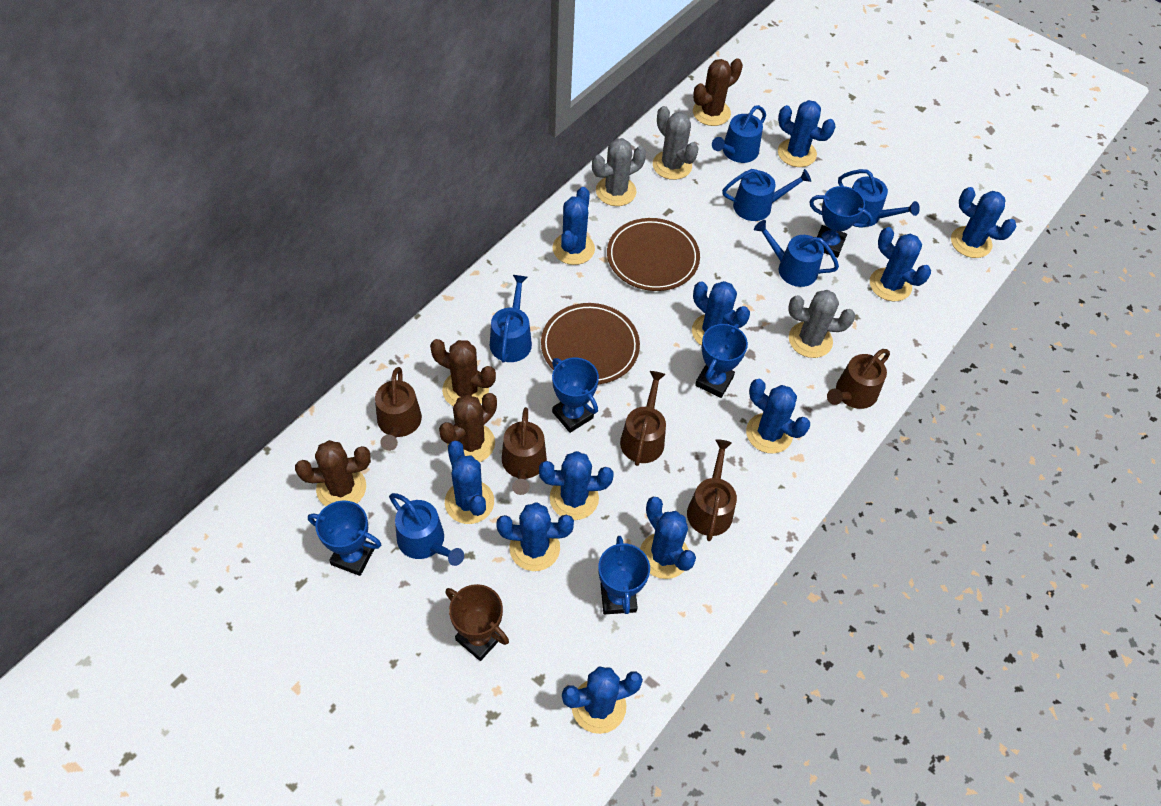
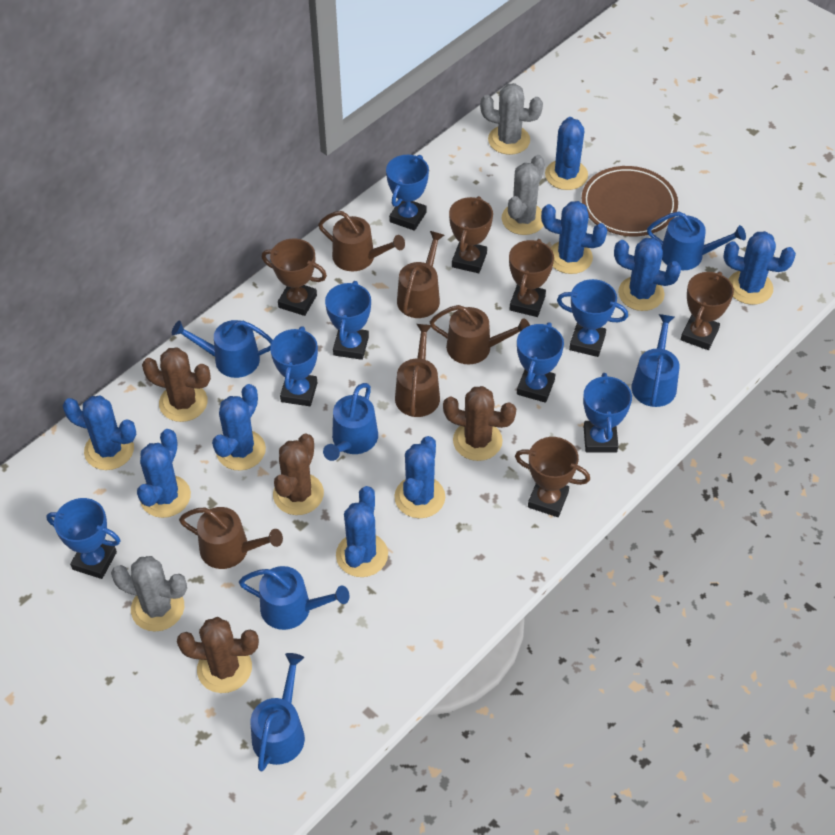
blue cactus: 11 -> 9
blue trophy: 5 -> 7
brown plate: 2 -> 1
brown trophy: 1 -> 5

